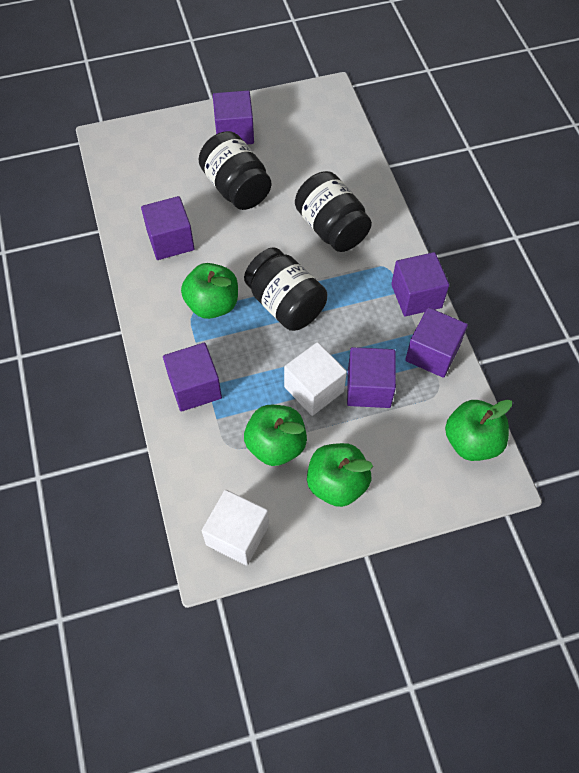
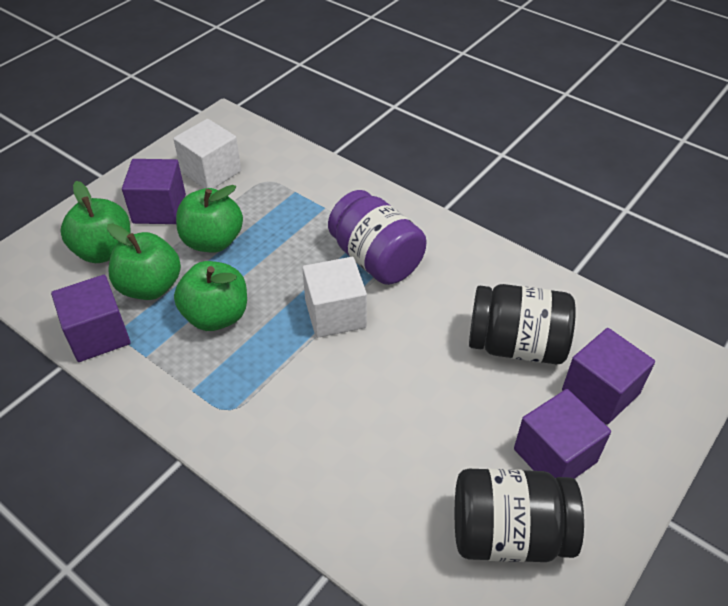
black jar: 3 -> 2
purple cube: 6 -> 4
purple jar: 0 -> 1

